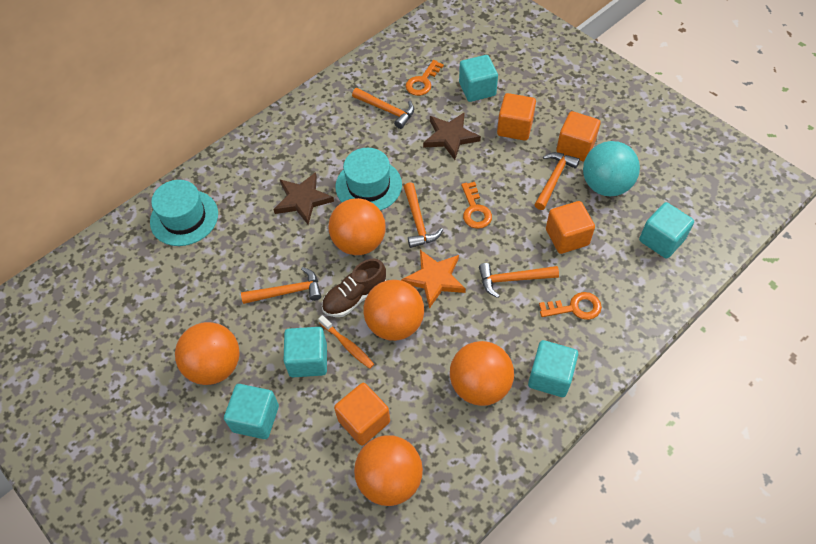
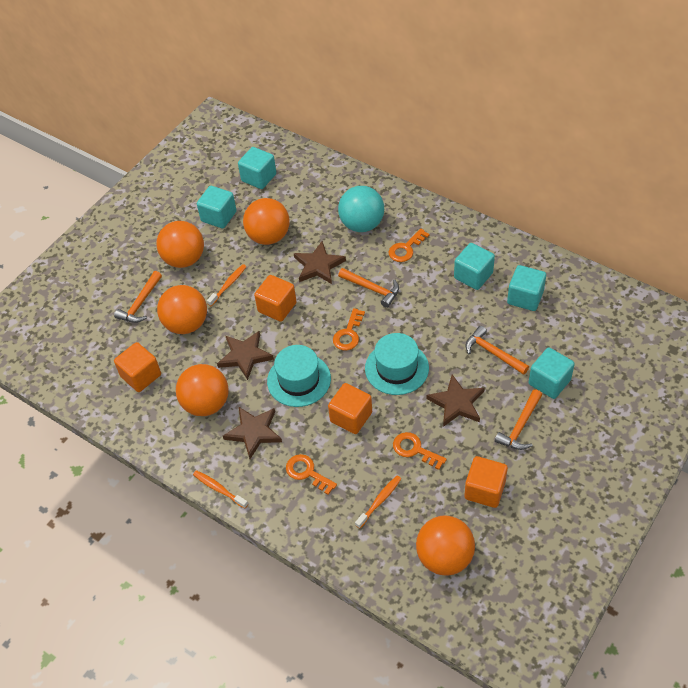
brown shoe: 1 -> 0
brown star: 2 -> 4
orange hammer: 5 -> 4
orange key: 3 -> 4
orange star: 1 -> 0
orange toothbrush: 1 -> 3

